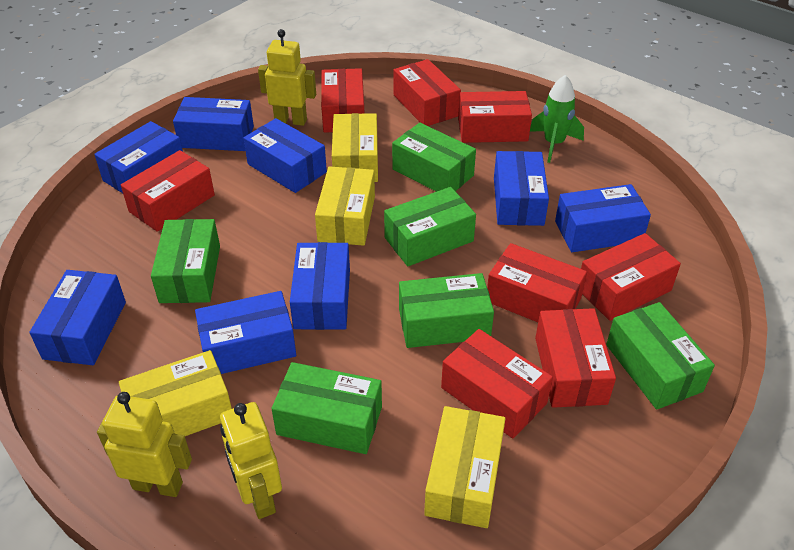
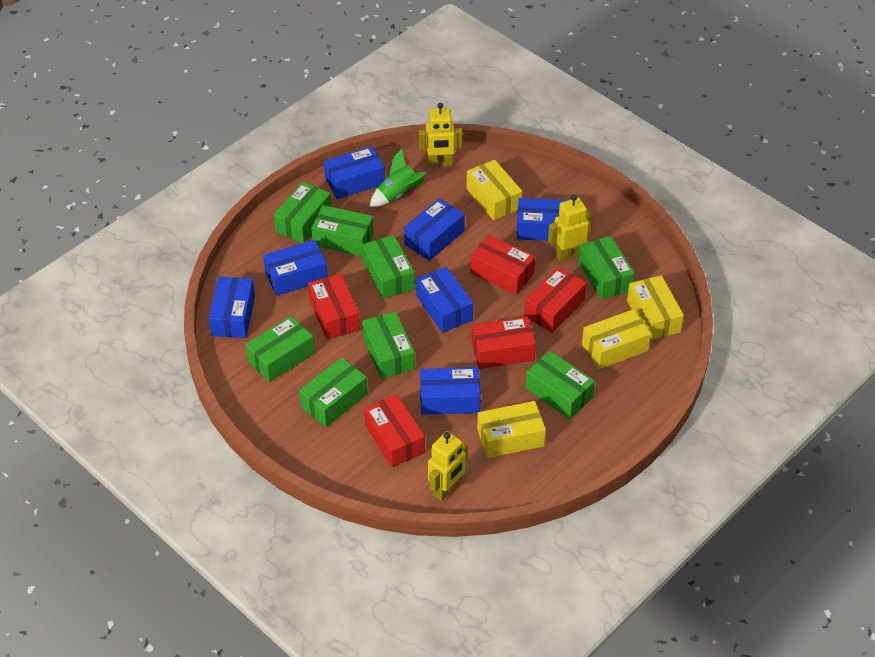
blue box: 8 -> 7
green box: 6 -> 8
red box: 8 -> 5

